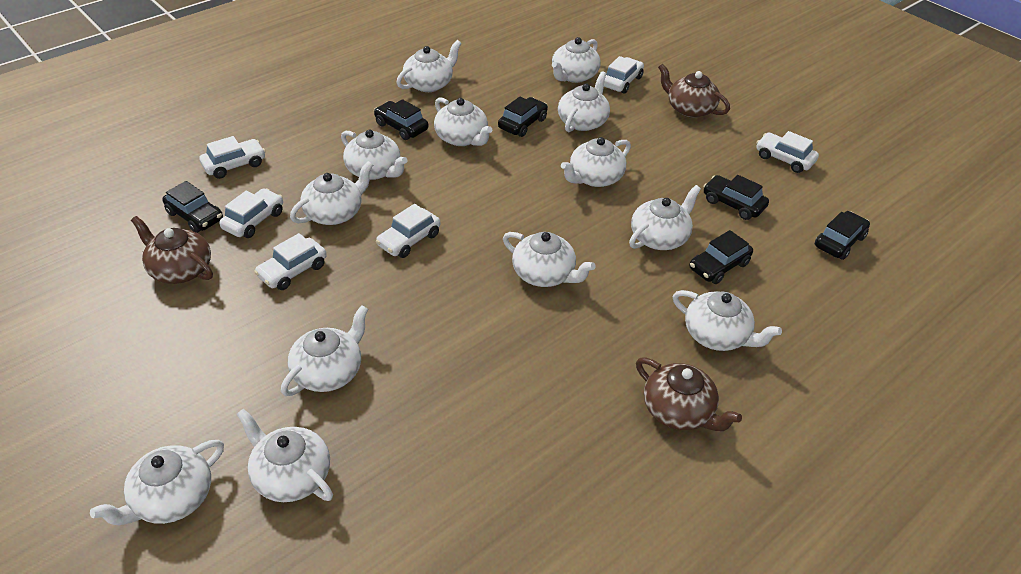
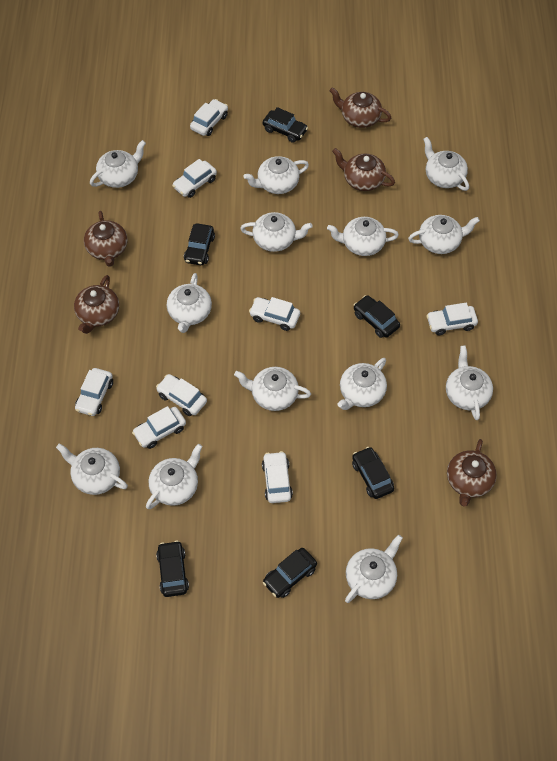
brown teapot: 3 -> 5
white car: 6 -> 8

